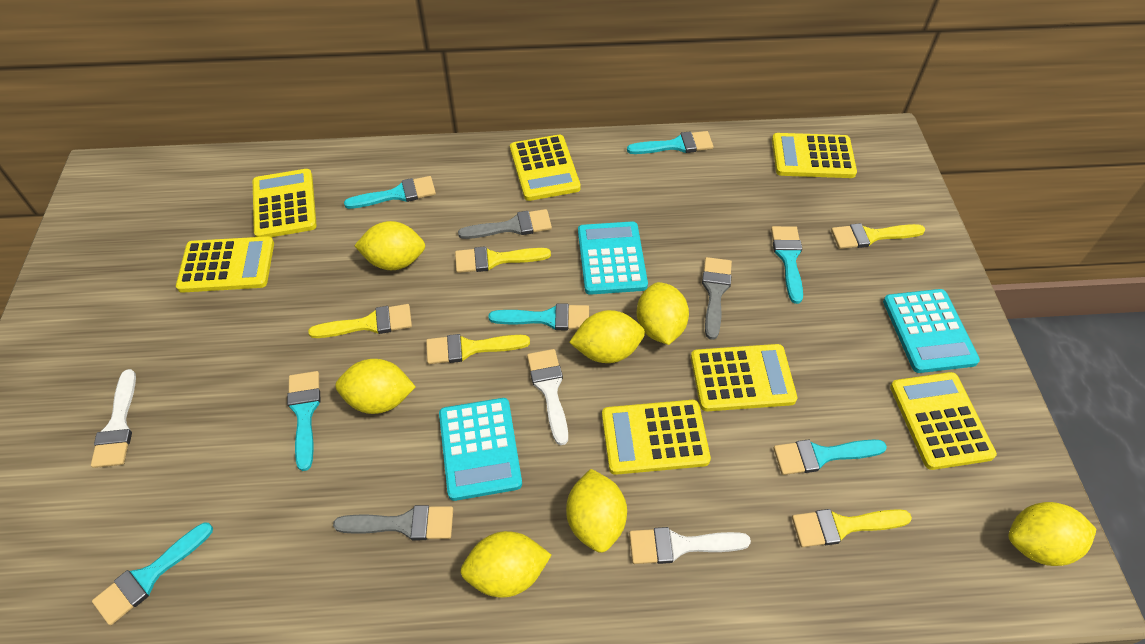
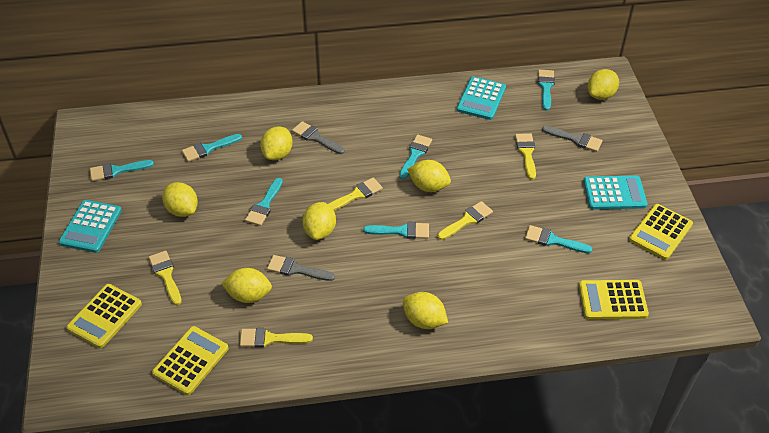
white brush: 3 -> 0
yellow calculator: 7 -> 4

